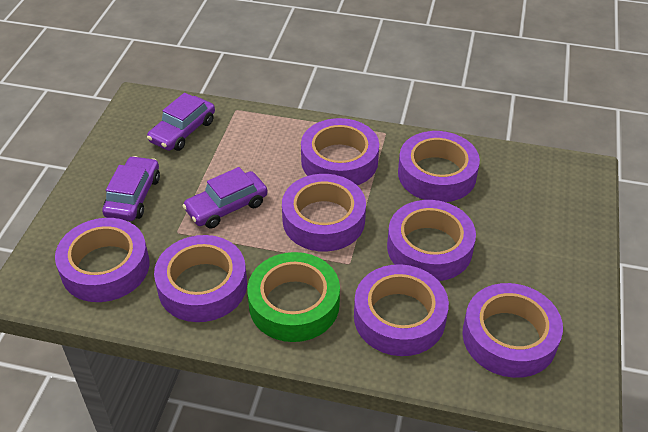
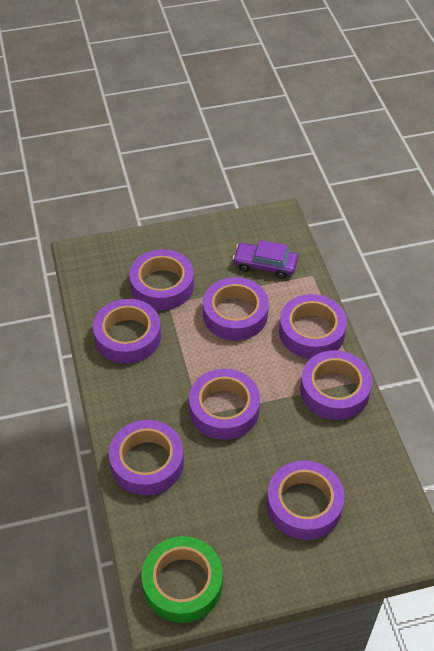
purple car: 3 -> 1

